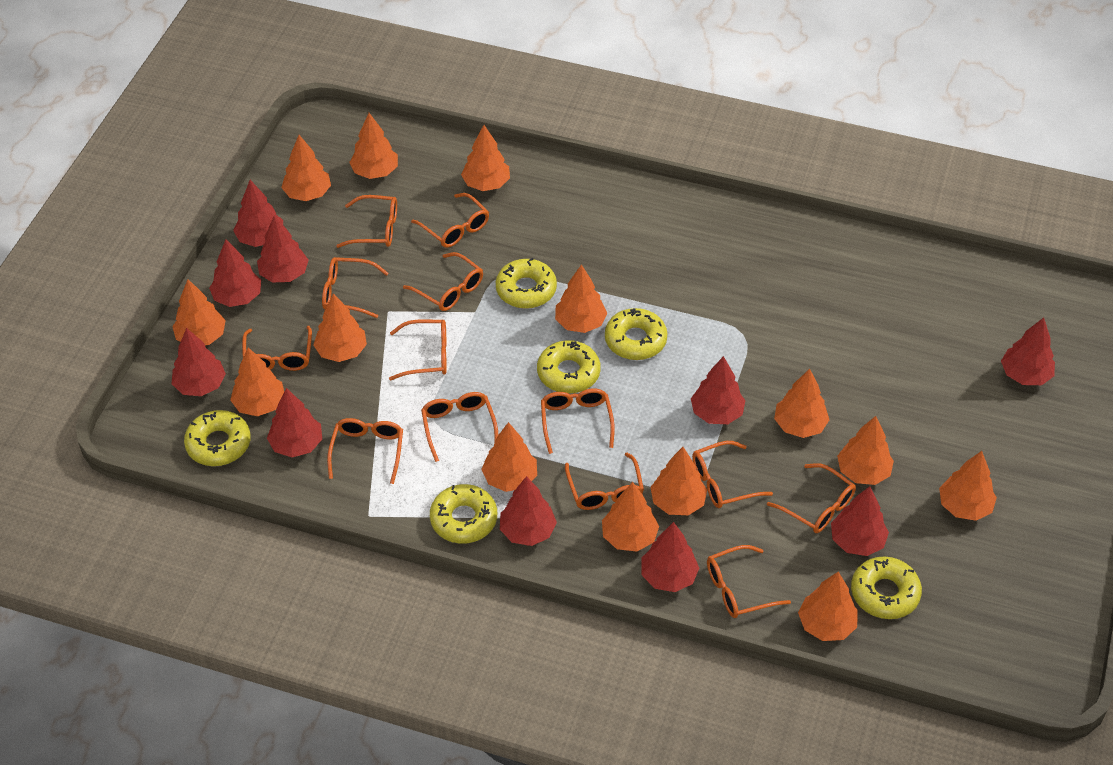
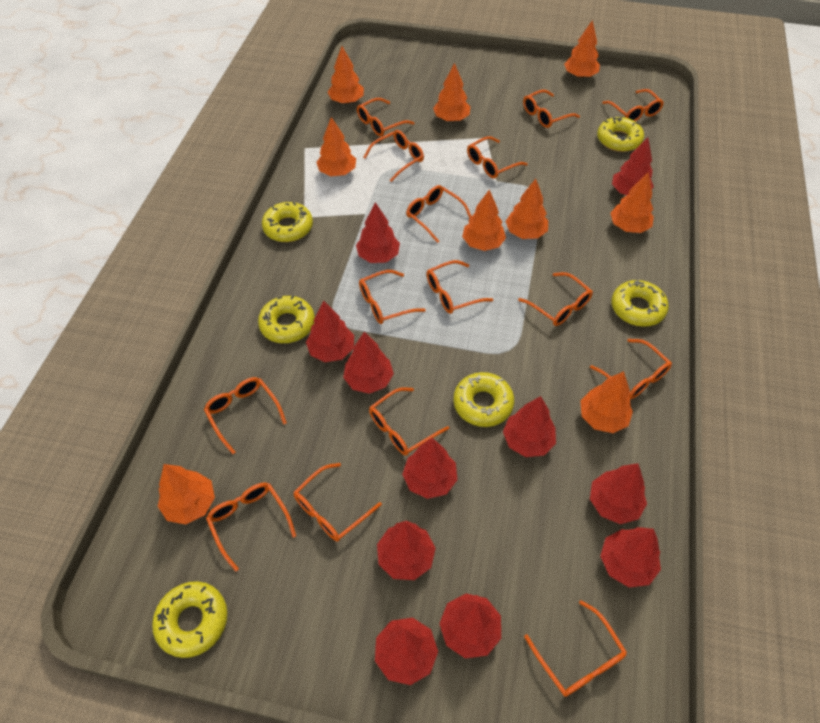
orange glasses: 13 -> 15
orange tree: 14 -> 9
red tree: 10 -> 11

